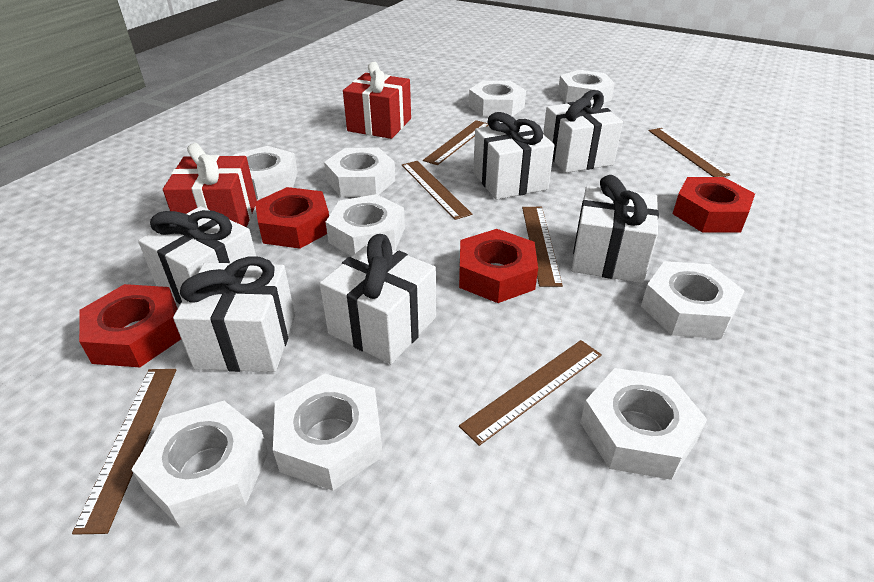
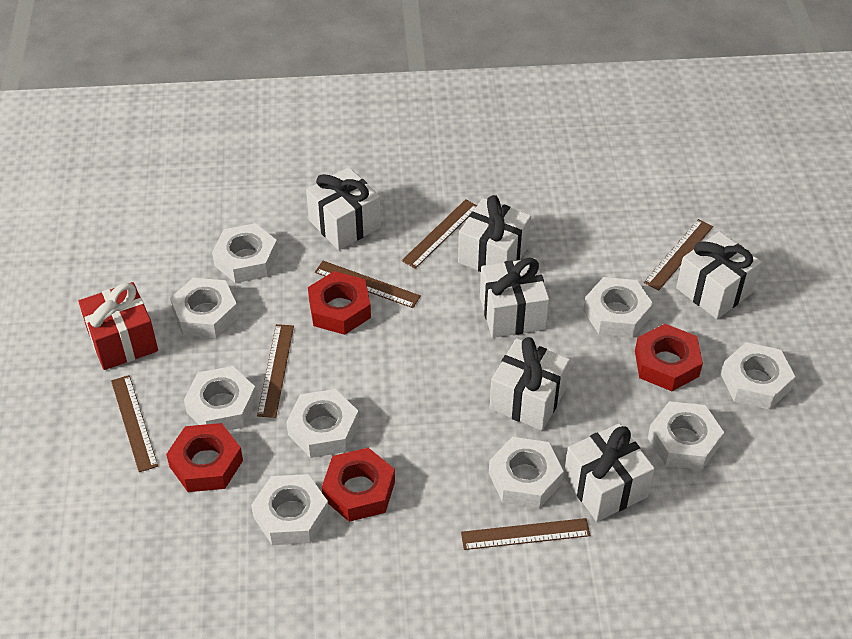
red gift: 2 -> 1

